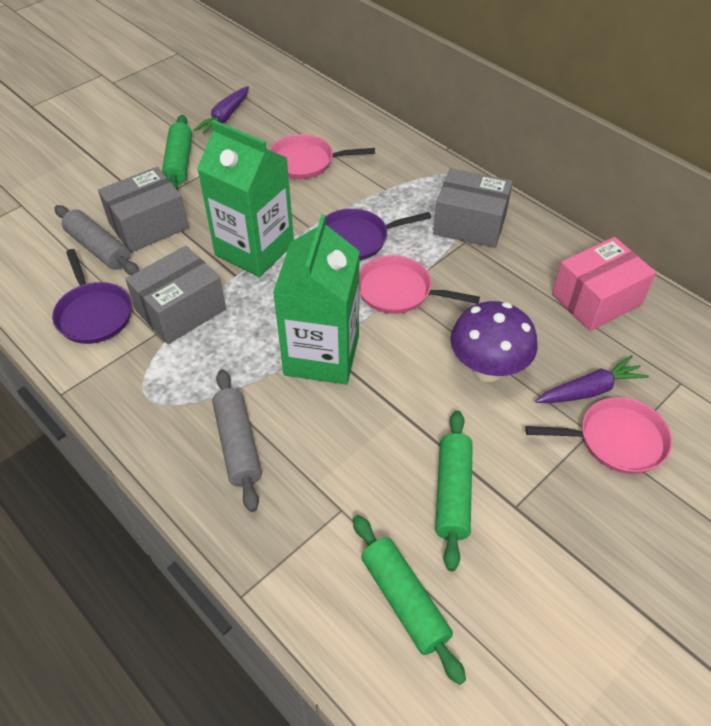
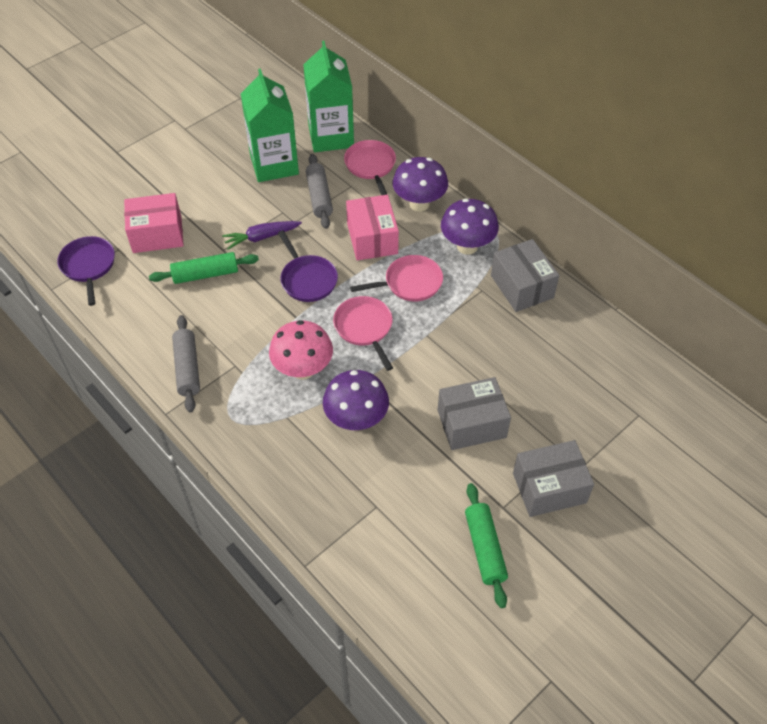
green rolling pin: 3 -> 2
pink box: 1 -> 2
pink mushroom: 0 -> 1
purple carrot: 2 -> 1
purple mushroom: 1 -> 3

